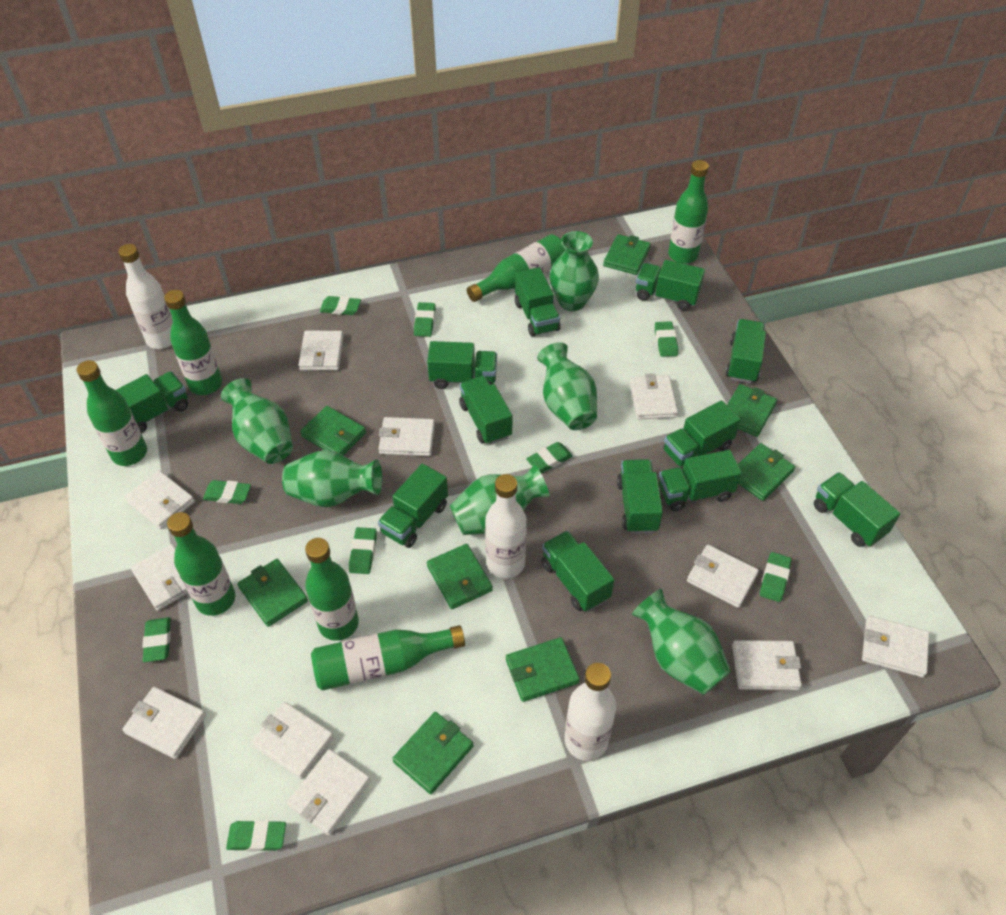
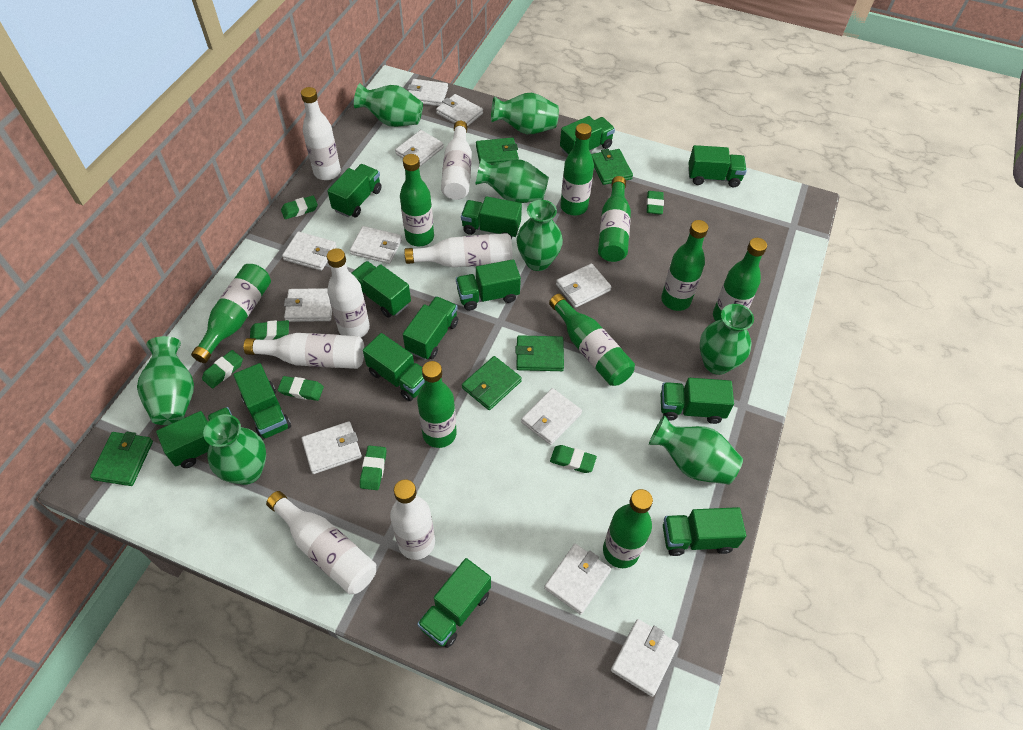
green bottle: 7 -> 9
green eraser: 9 -> 7
green truck: 12 -> 13
green vase: 6 -> 8
green wallet: 8 -> 5
white bottle: 3 -> 7

